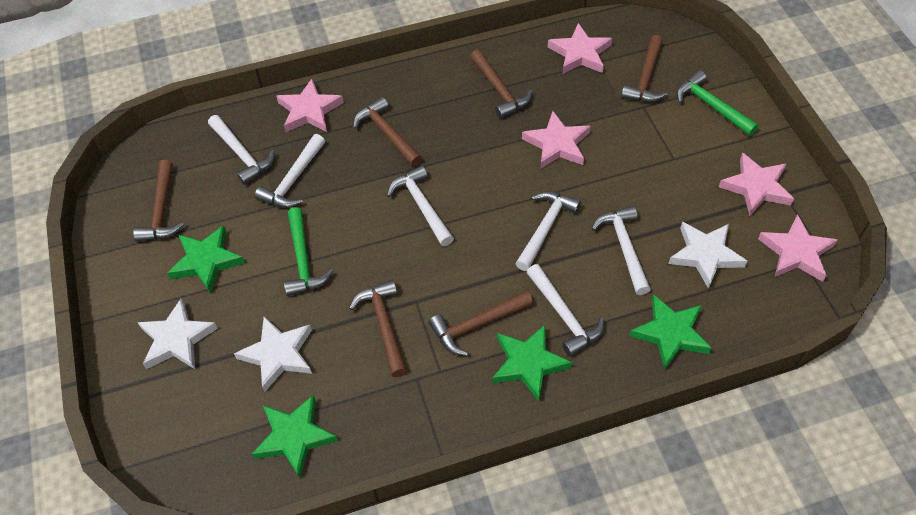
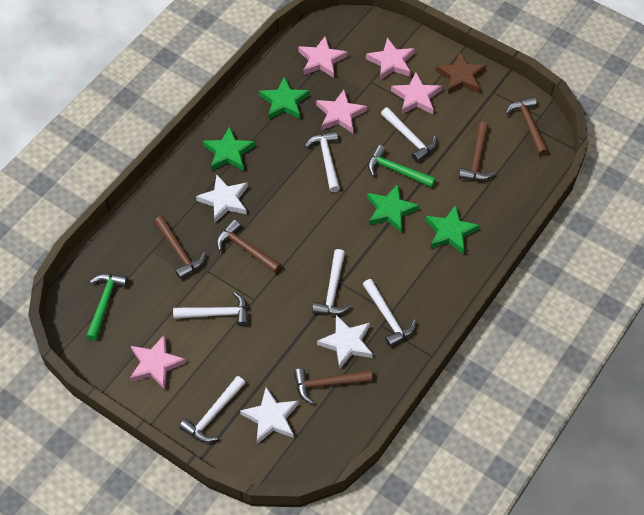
brown hammer: 6 -> 5
brown star: 0 -> 1

